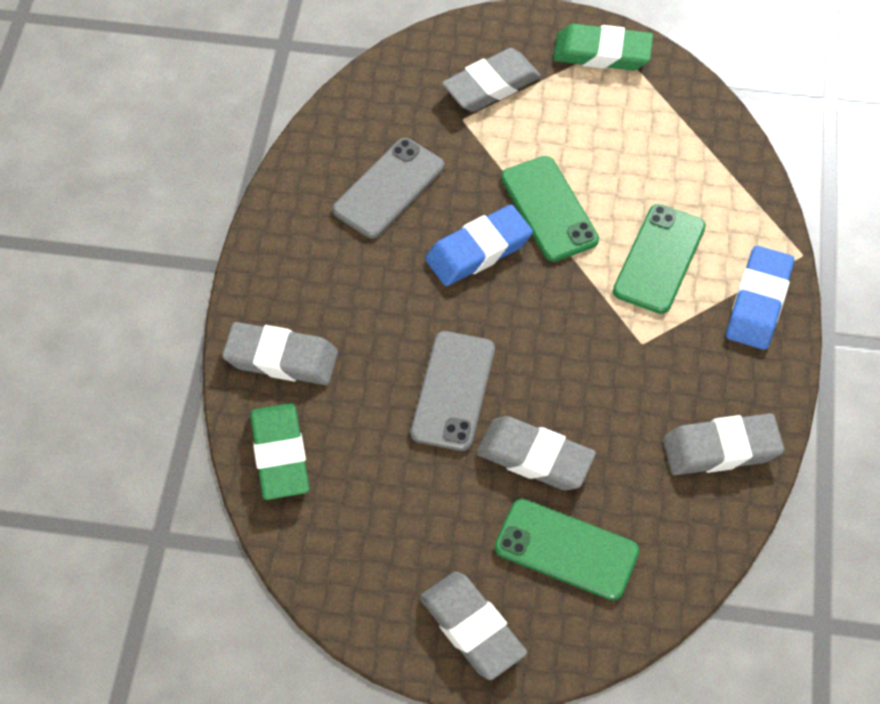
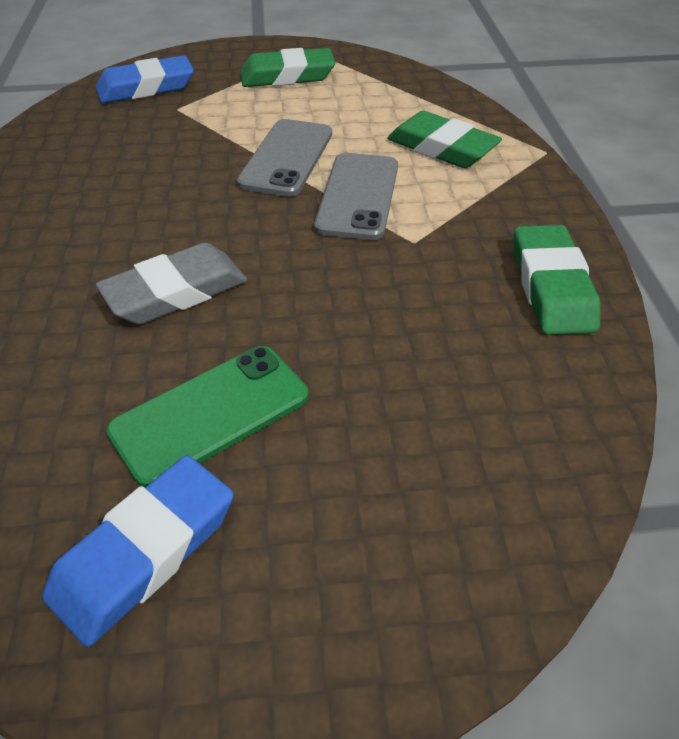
green eraser: 2 -> 3
green phone: 3 -> 1
grey eraser: 5 -> 1

